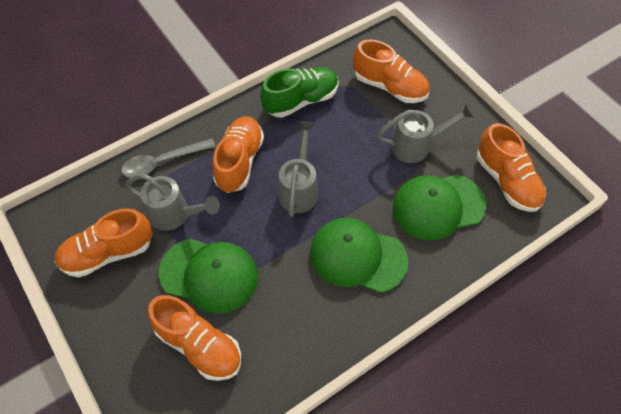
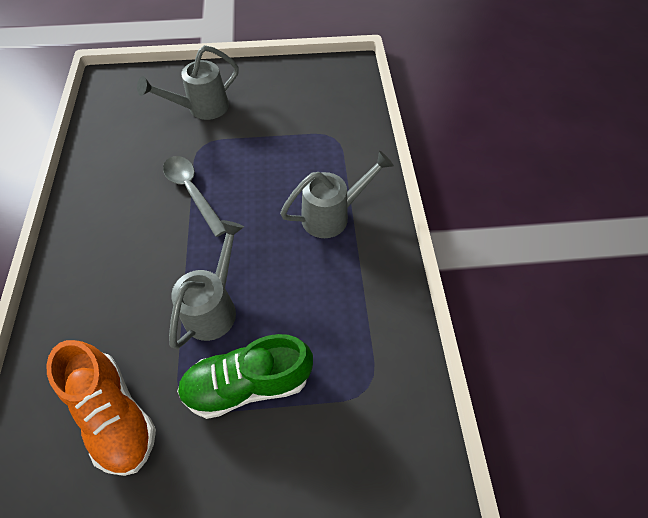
green cap: 3 -> 0
orange shoe: 5 -> 1

